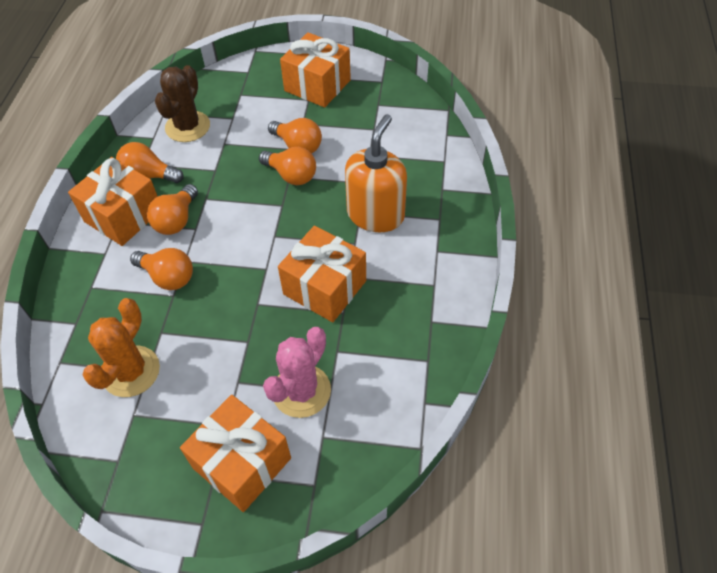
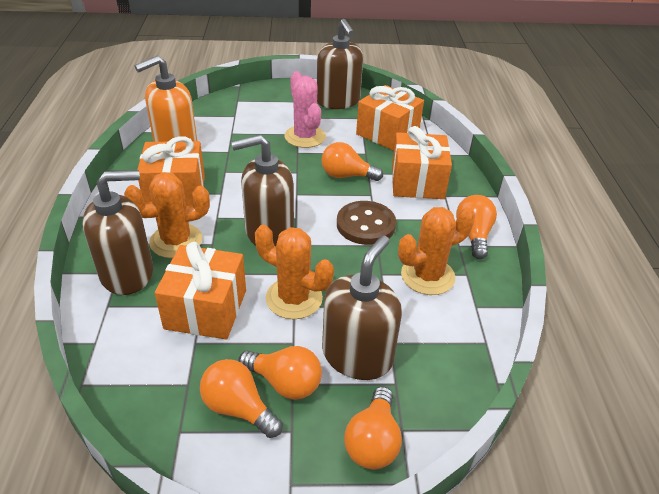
brown button: 0 -> 1
brown cactus: 1 -> 0
brown soap dispenser: 0 -> 4
orange cactus: 1 -> 3

